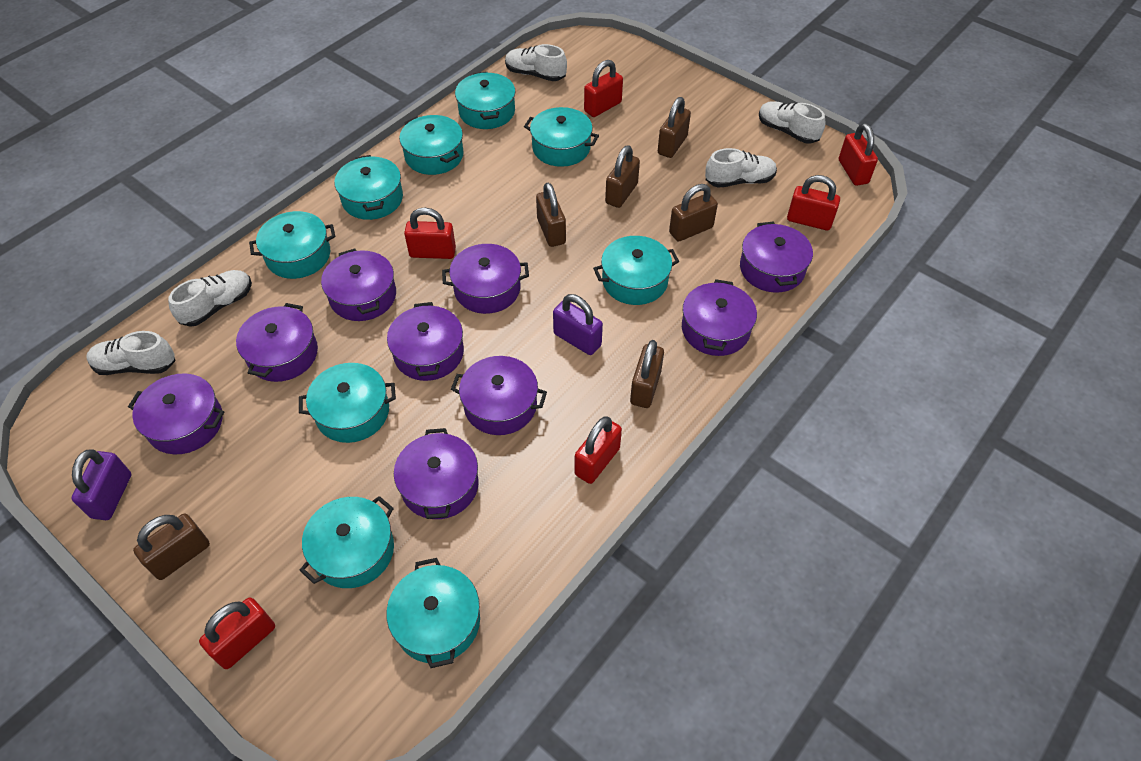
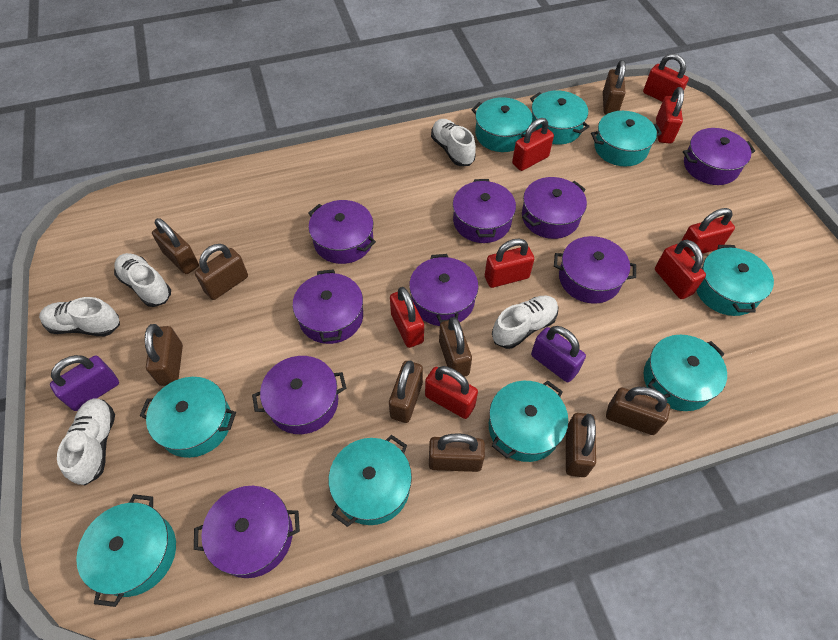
brown padlock: 6 -> 9
red padlock: 6 -> 8

